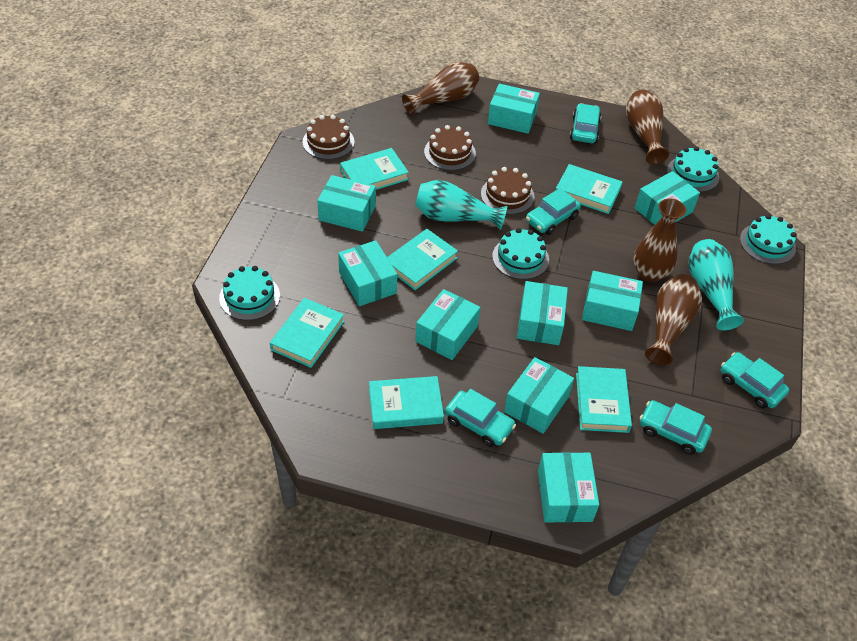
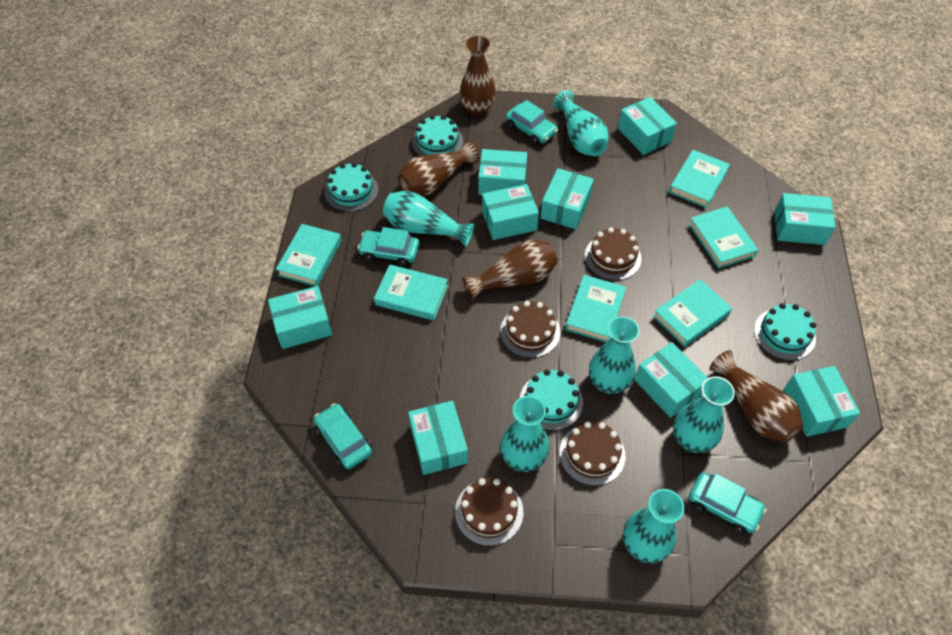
brown cake: 3 -> 4
turquoise car: 5 -> 4
turquoise vase: 2 -> 6

